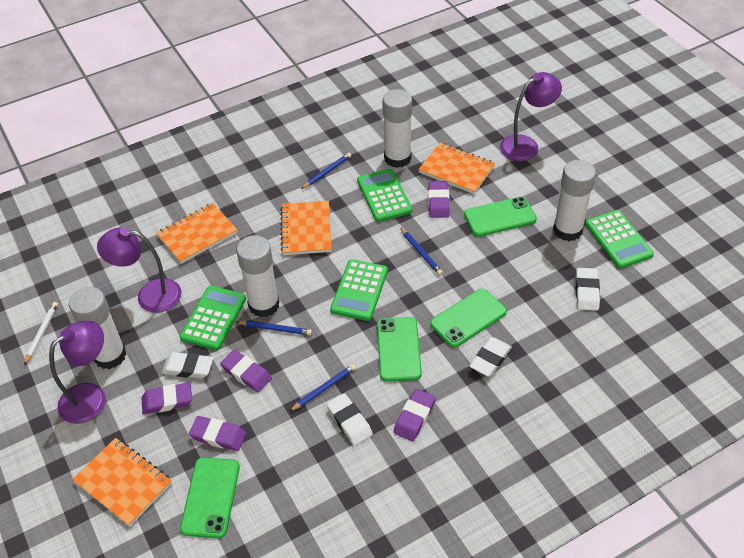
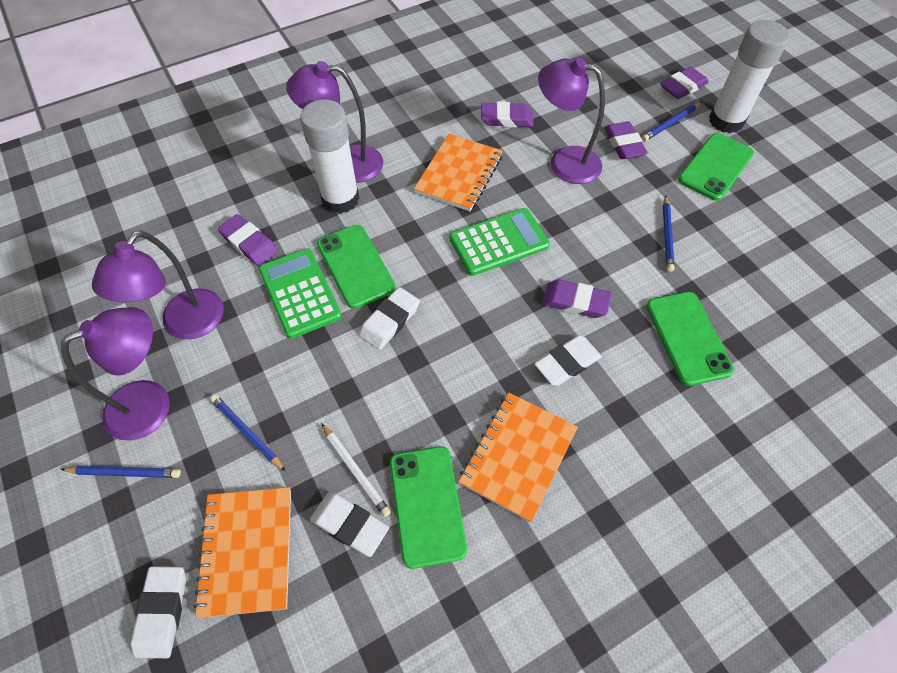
green calculator: 4 -> 2
orange notebook: 4 -> 3
purple lamp: 3 -> 4
white glue stick: 4 -> 2

